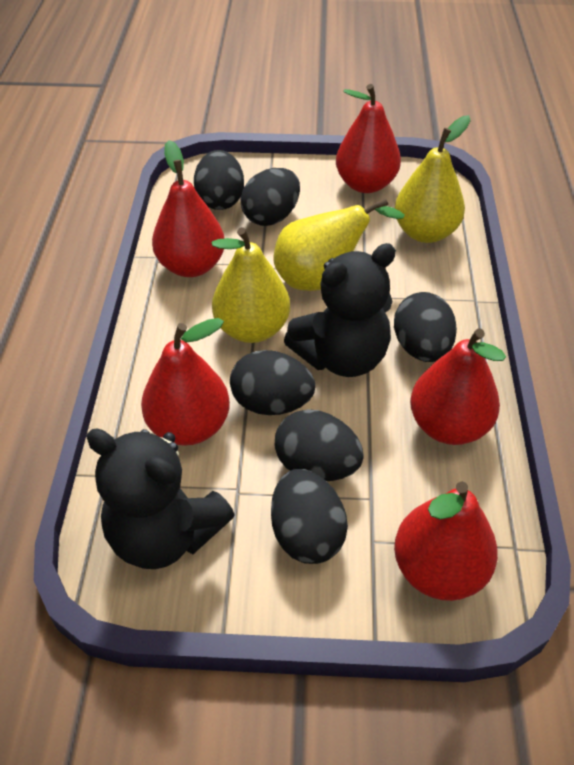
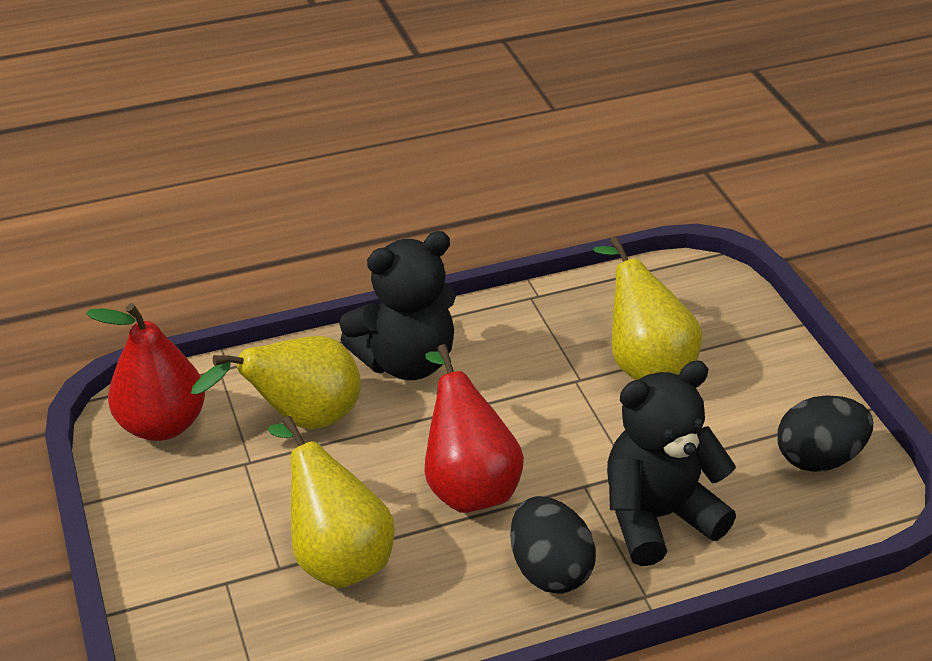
black egg: 6 -> 2
red pear: 5 -> 2

